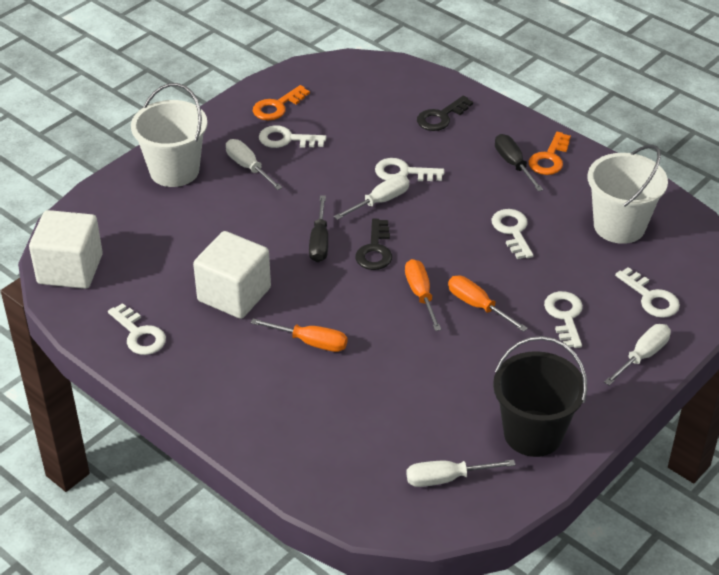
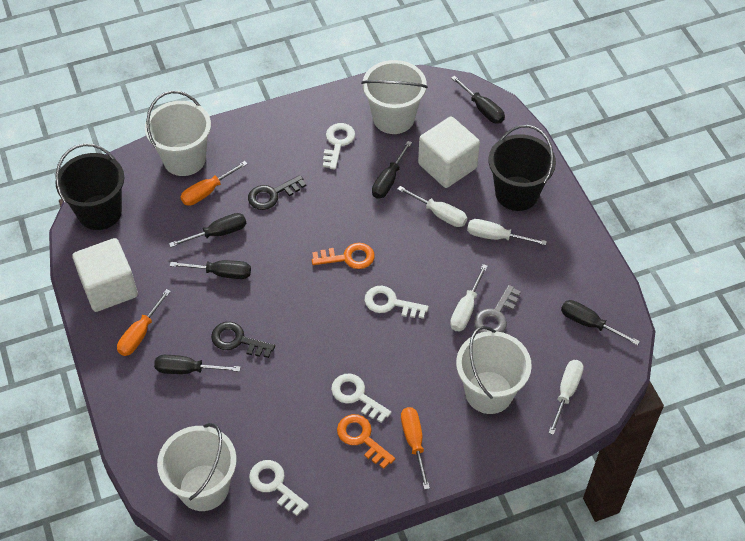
black bucket: 1 -> 2
black screwdriver: 2 -> 6
grey key: 0 -> 1
white bucket: 2 -> 4
white key: 6 -> 4

